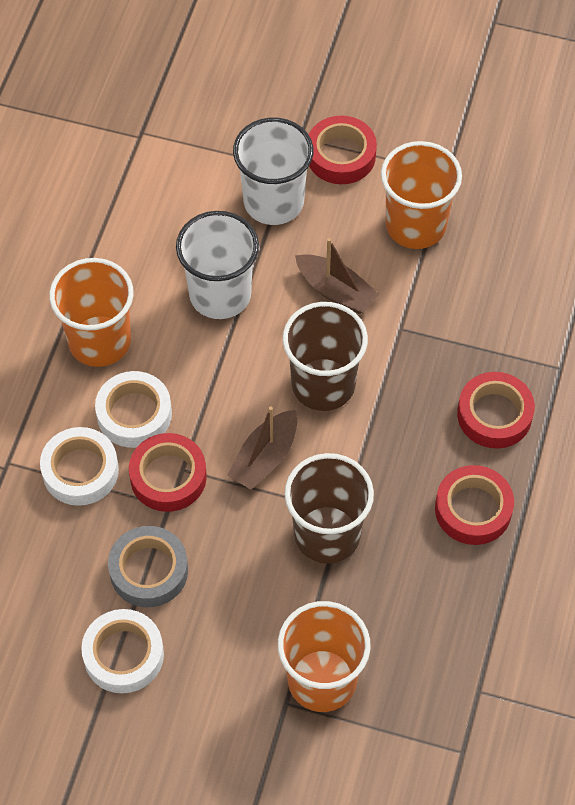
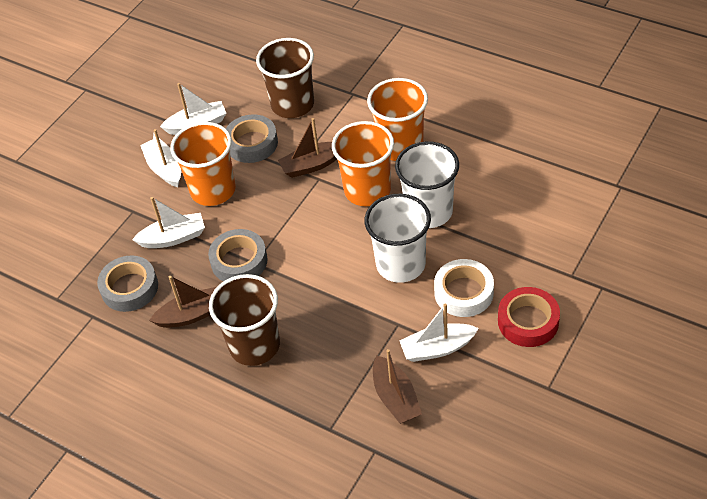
brown boat: 2 -> 3
grey tape: 1 -> 3
red tape: 4 -> 1
white boat: 0 -> 4
white tape: 3 -> 1

